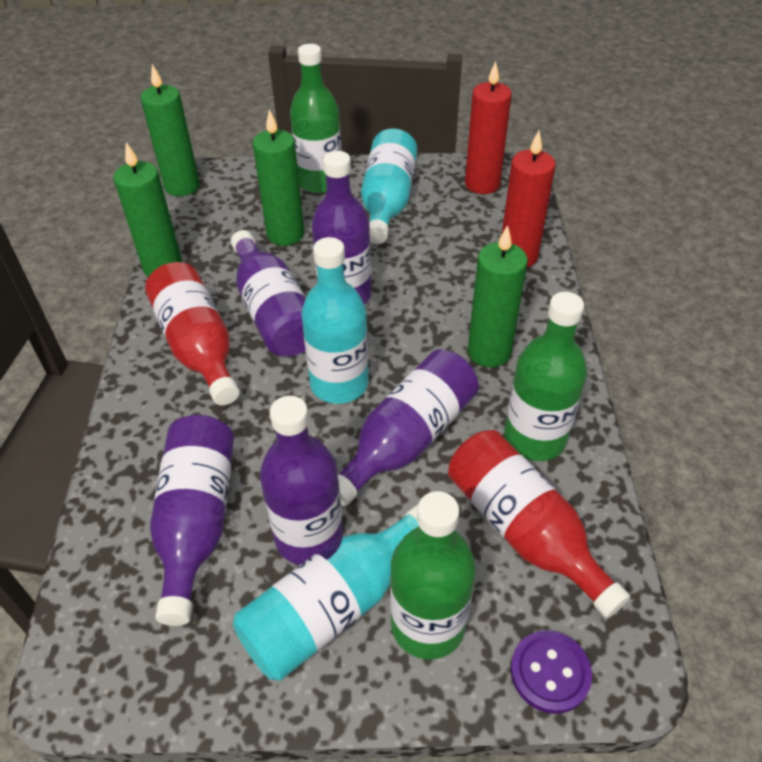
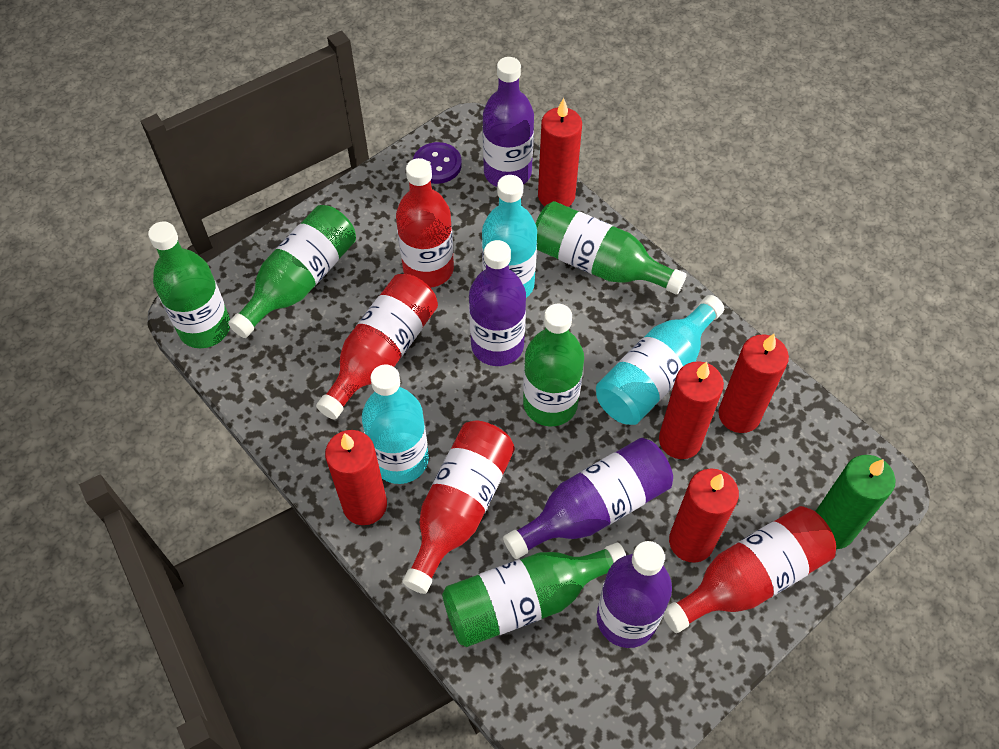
green bottle: 3 -> 5
green candle: 4 -> 1
purple bottle: 5 -> 4
red bottle: 2 -> 4
red candle: 2 -> 5

